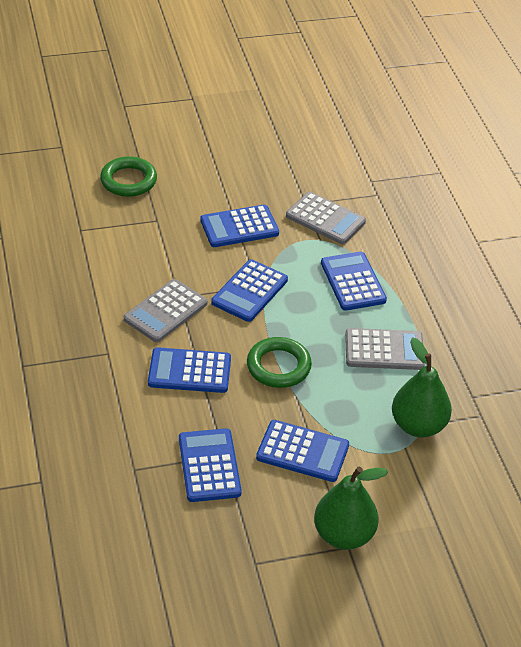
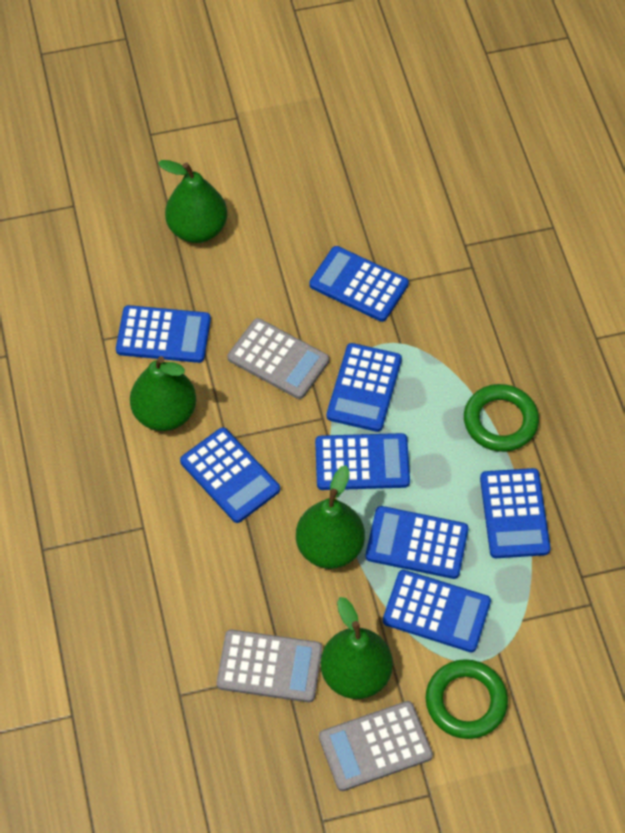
blue calculator: 6 -> 8
green pear: 2 -> 4

